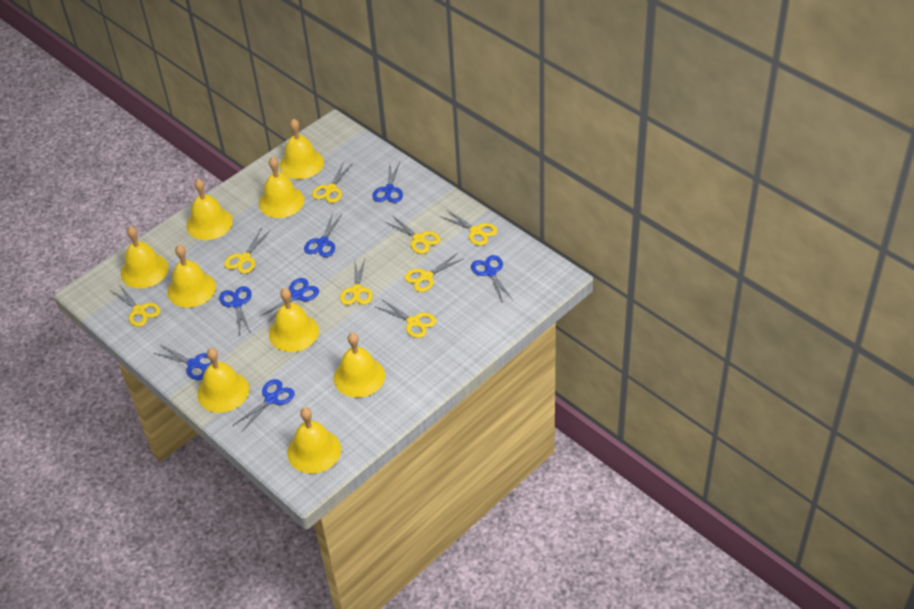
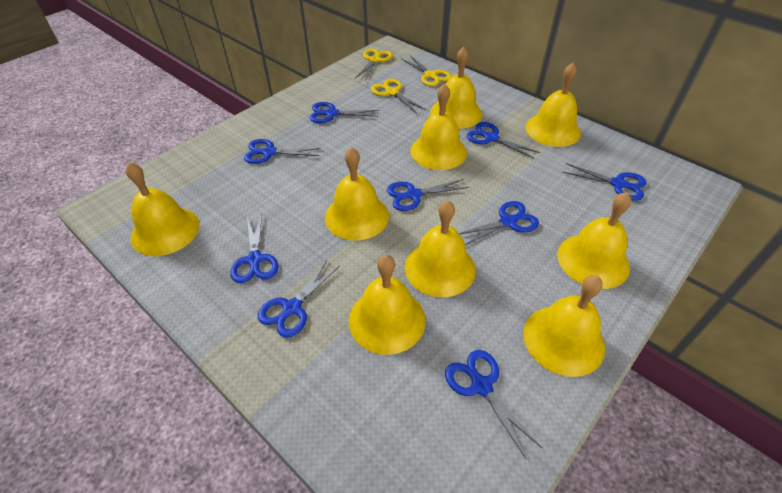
blue scissors: 7 -> 9
yellow scissors: 8 -> 3

